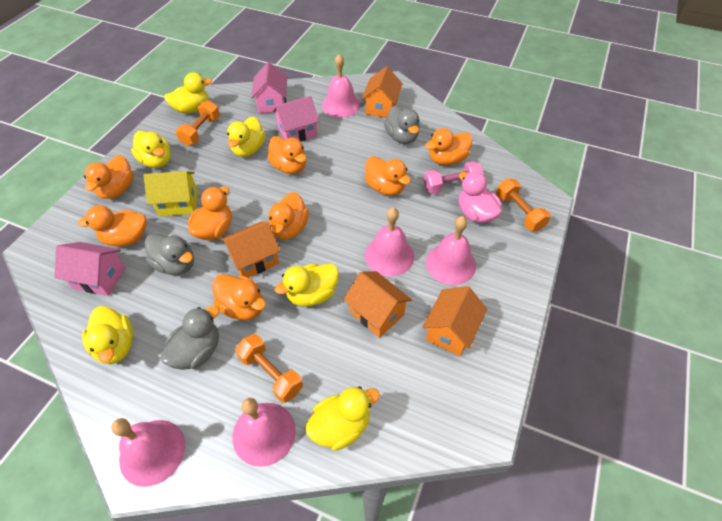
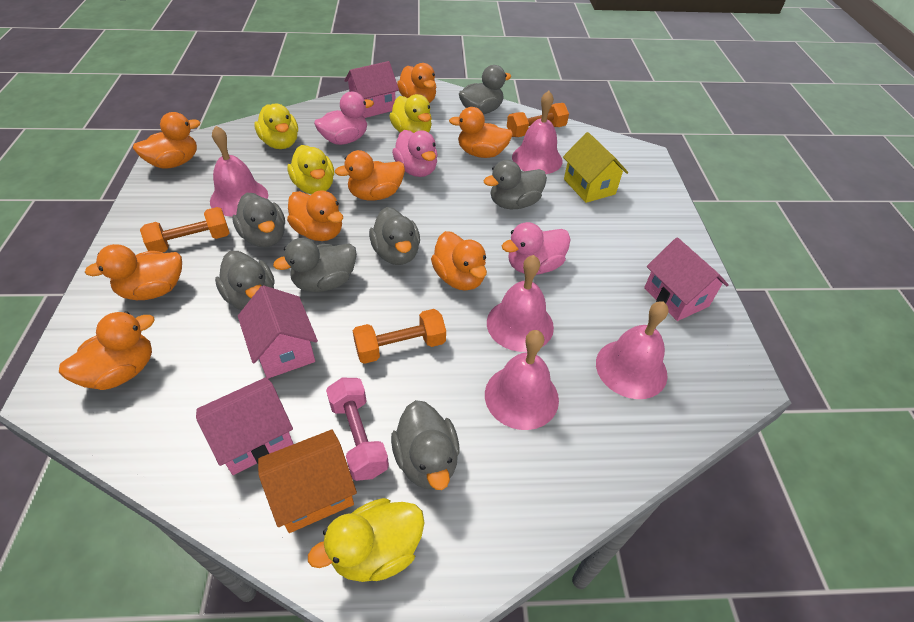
grey duck: 3 -> 7
orange house: 4 -> 1
pink duck: 1 -> 3
pink house: 3 -> 4
yellow duck: 6 -> 4

